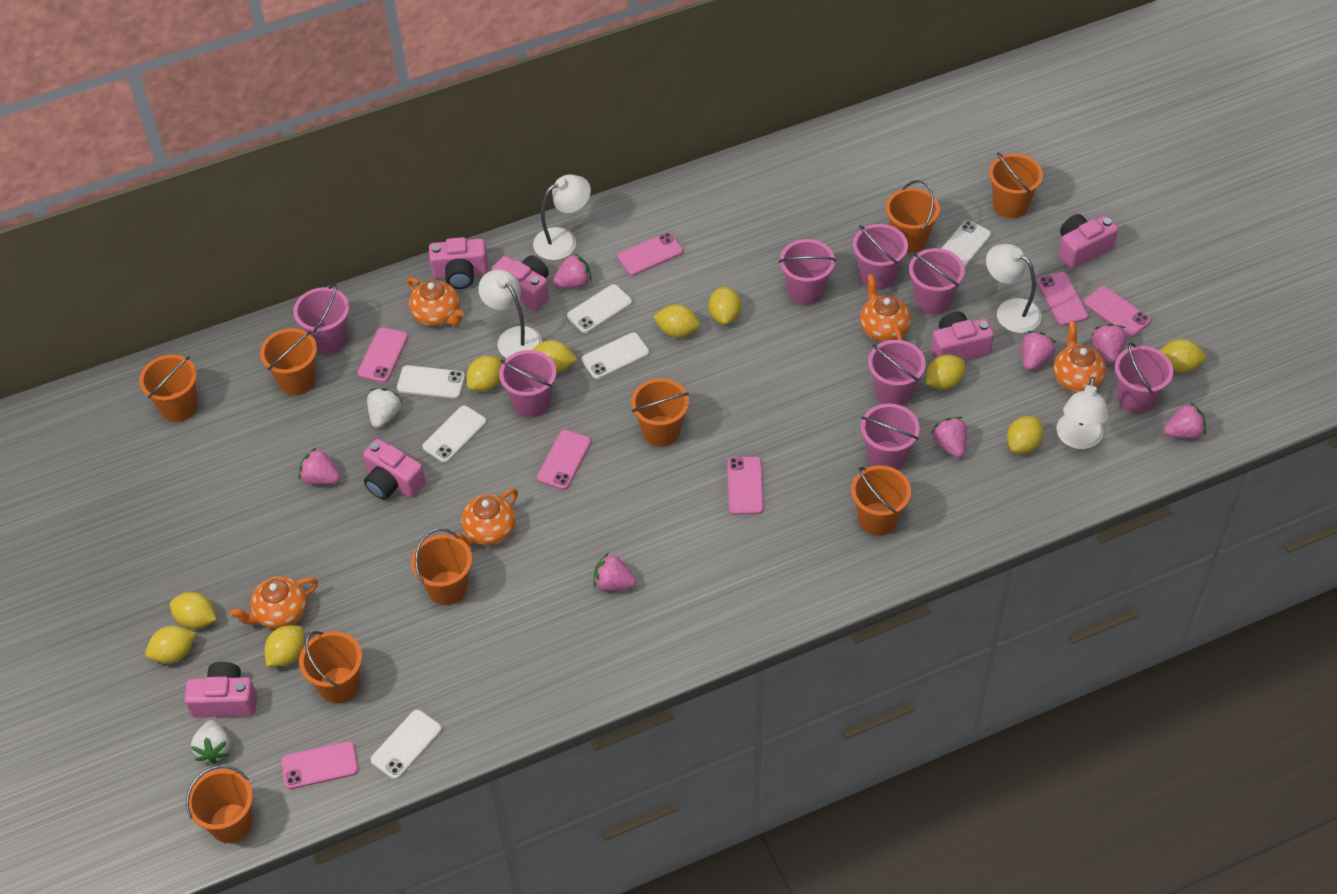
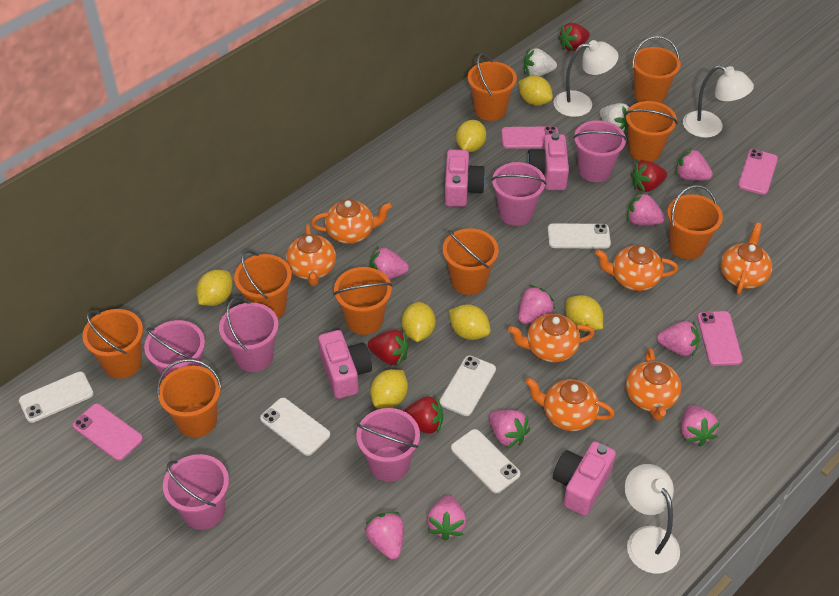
orange teapot: 5 -> 7
pink bucket: 8 -> 6
pink camera: 6 -> 4
pink phone: 7 -> 4
pink strawberry: 7 -> 9
red strawberry: 0 -> 4
white lamp: 4 -> 3
white phone: 6 -> 5
yellow lemon: 10 -> 7

